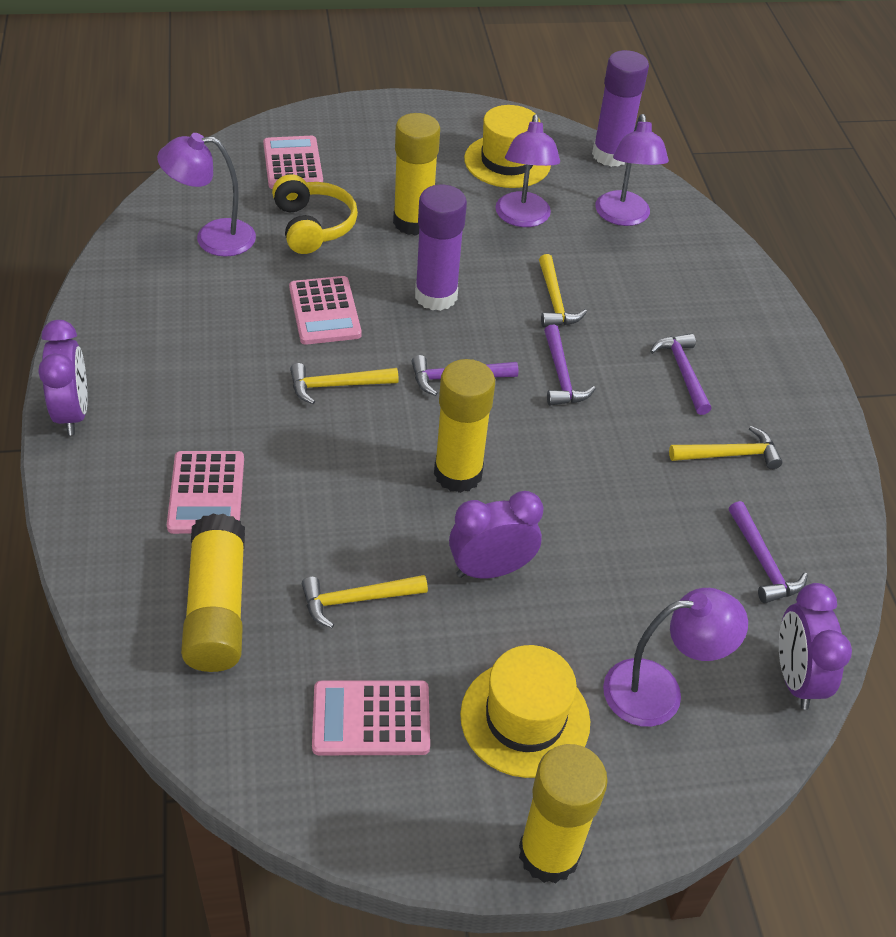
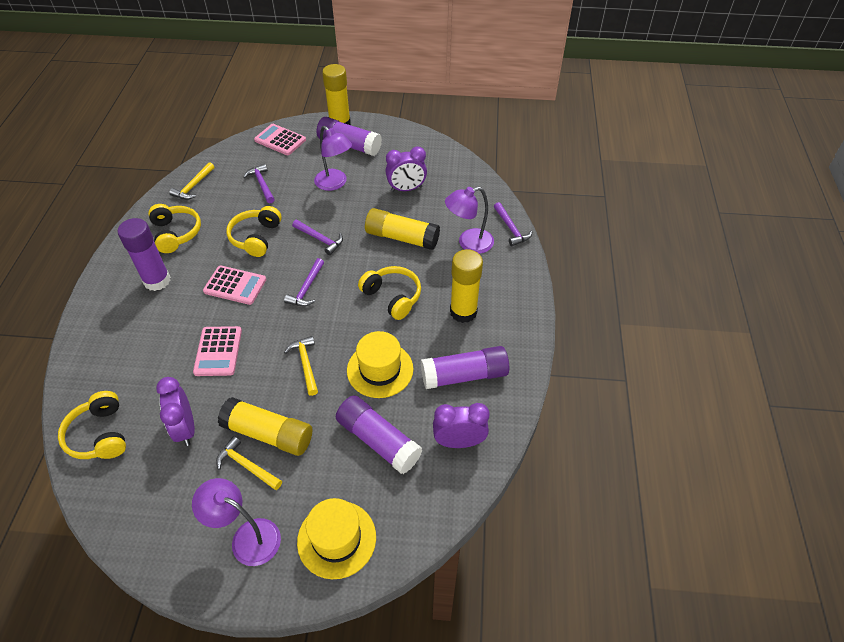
pink calculator: 4 -> 3
purple glue stick: 2 -> 4
purple lamp: 4 -> 3
yellow hammer: 4 -> 3
yellow headphones: 1 -> 4

